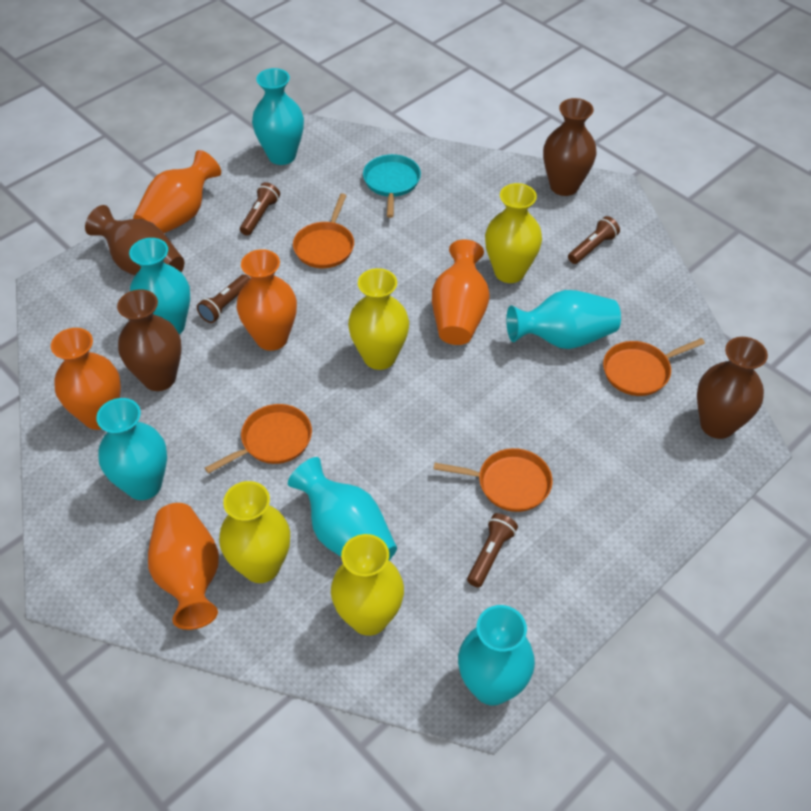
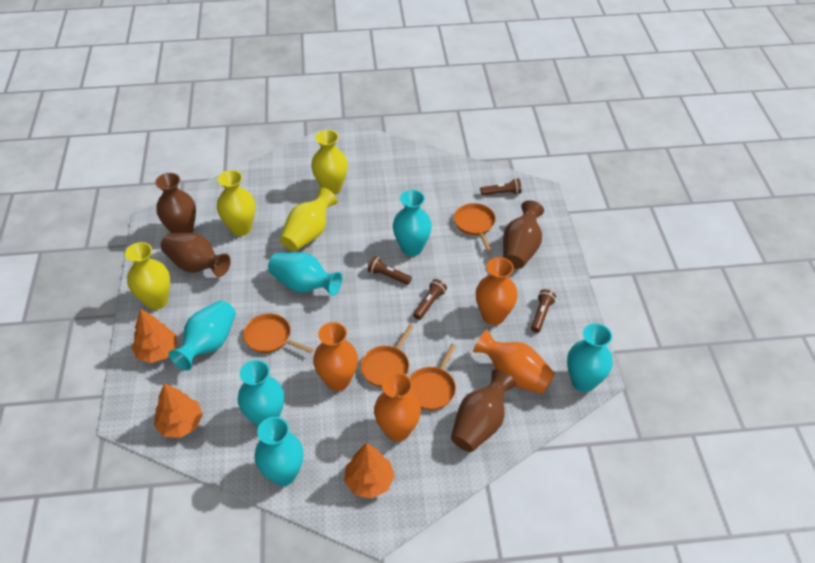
orange tree: 0 -> 3
orange vase: 5 -> 4
turquoise pan: 1 -> 0

